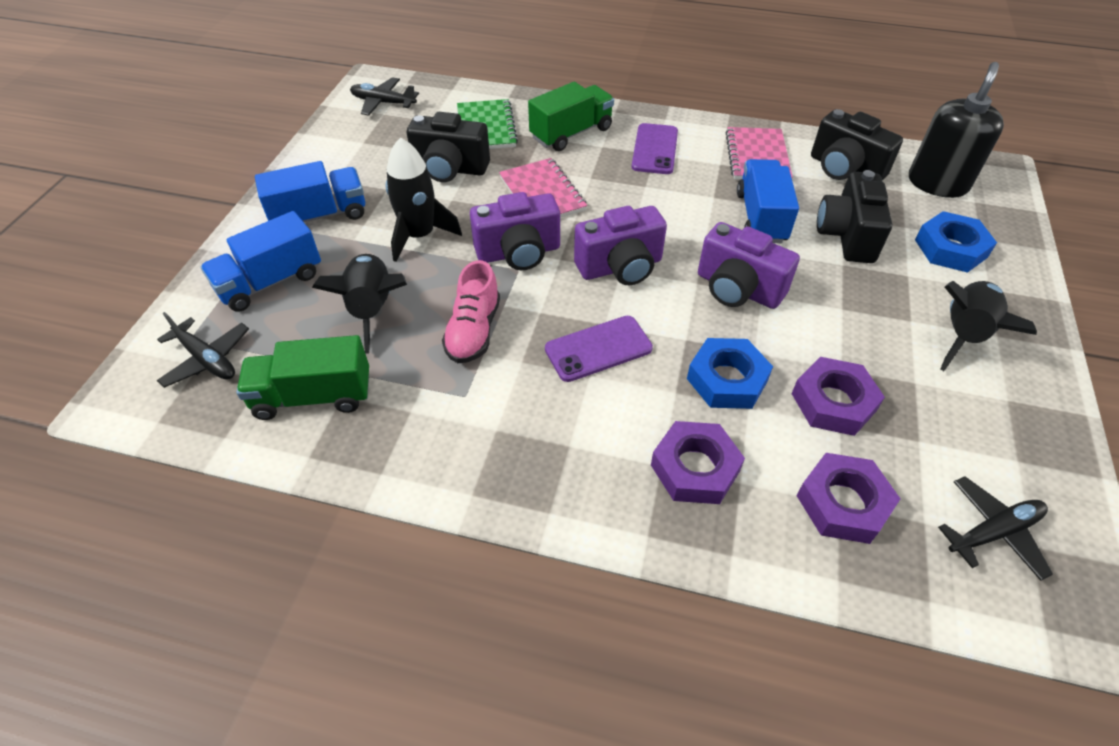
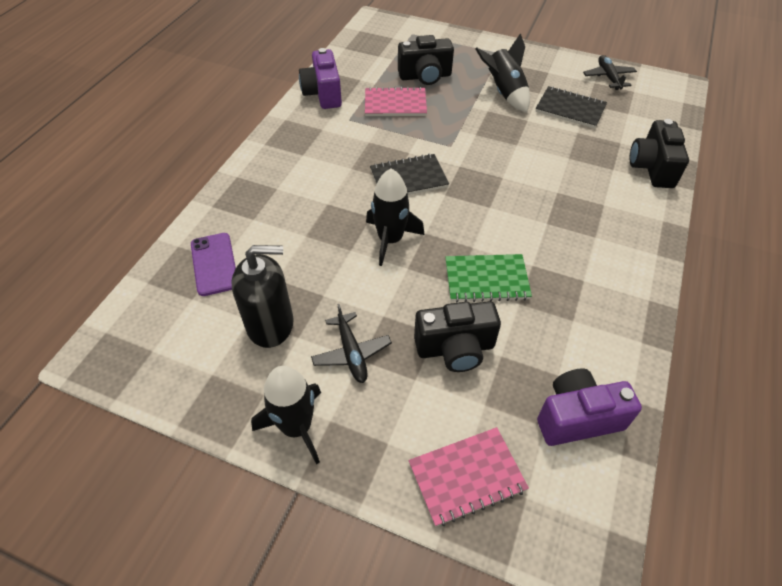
black notebook: 0 -> 2
black plane: 3 -> 2
blue nut: 2 -> 0
blue truck: 3 -> 0
green truck: 2 -> 0
pink shoe: 1 -> 0
purple camera: 3 -> 2
purple nut: 3 -> 0
purple phone: 2 -> 1

